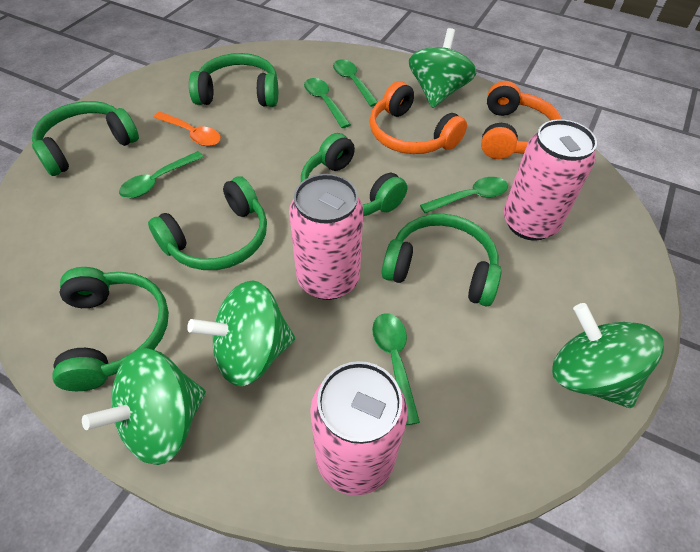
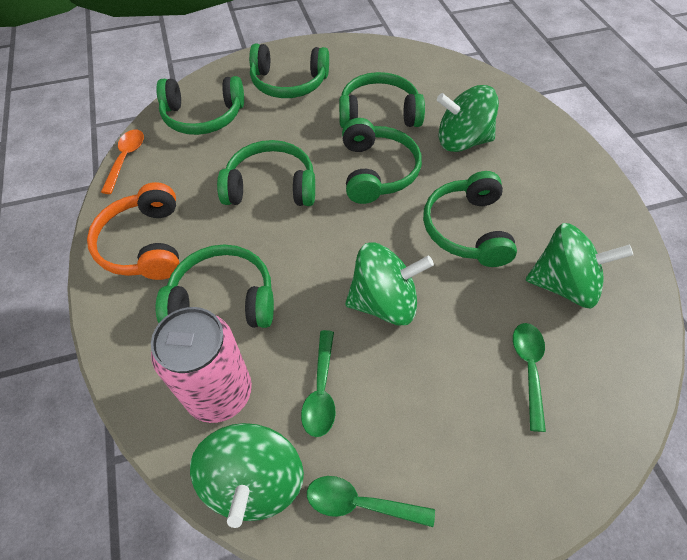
green headphones: 6 -> 7
green spoon: 5 -> 3
orange headphones: 2 -> 1
pink can: 3 -> 1

